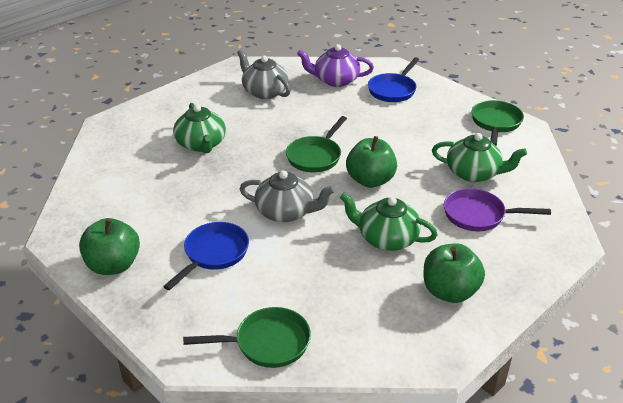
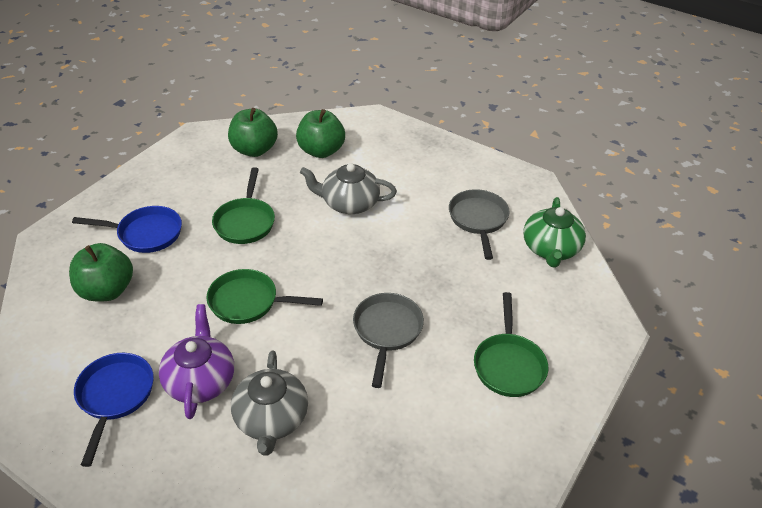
green teapot: 3 -> 1
grey pan: 0 -> 2
purple pan: 1 -> 0

